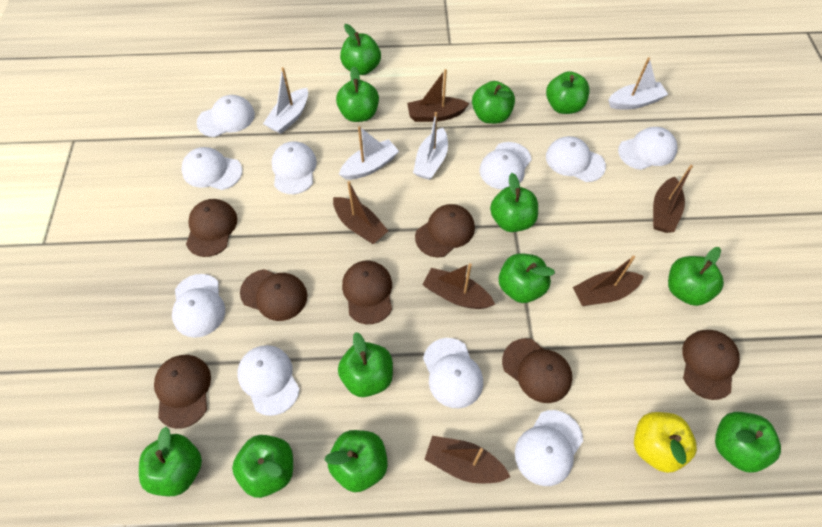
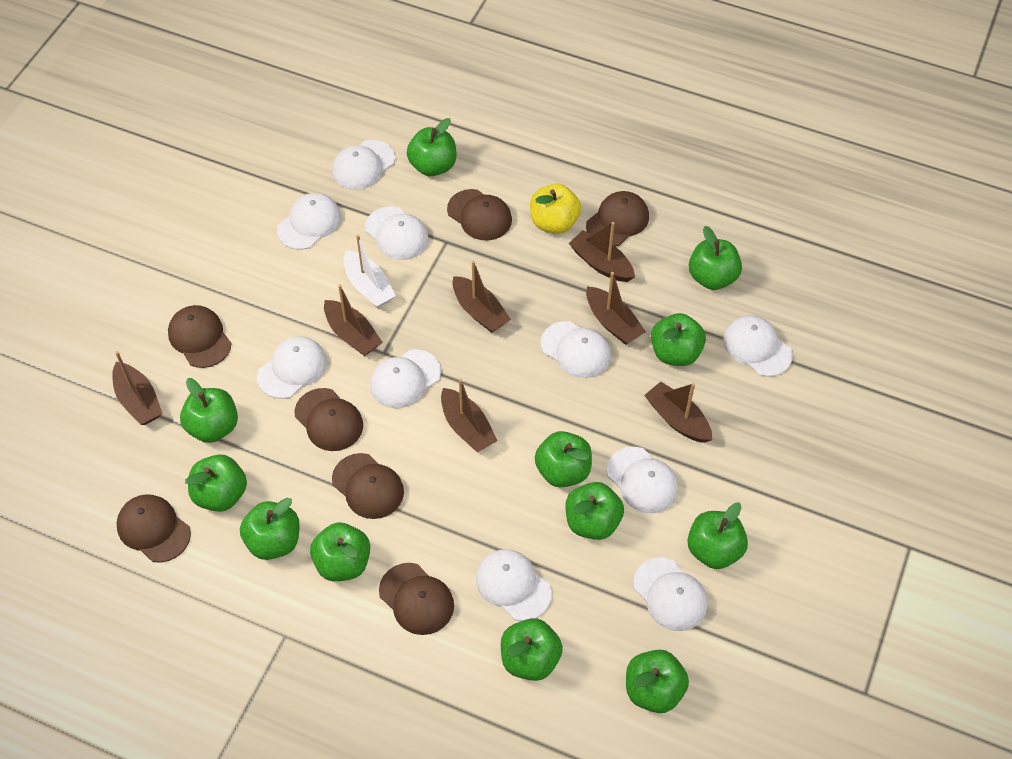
brown boat: 6 -> 7
white boat: 4 -> 1

